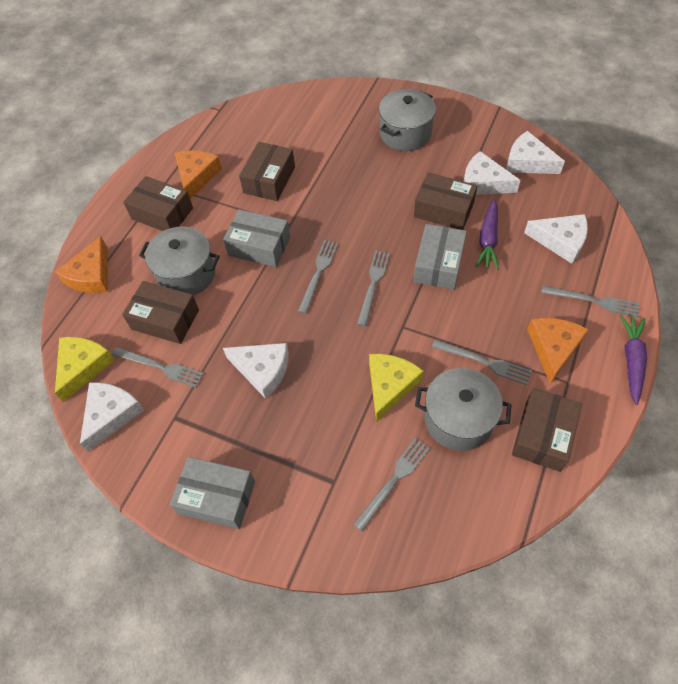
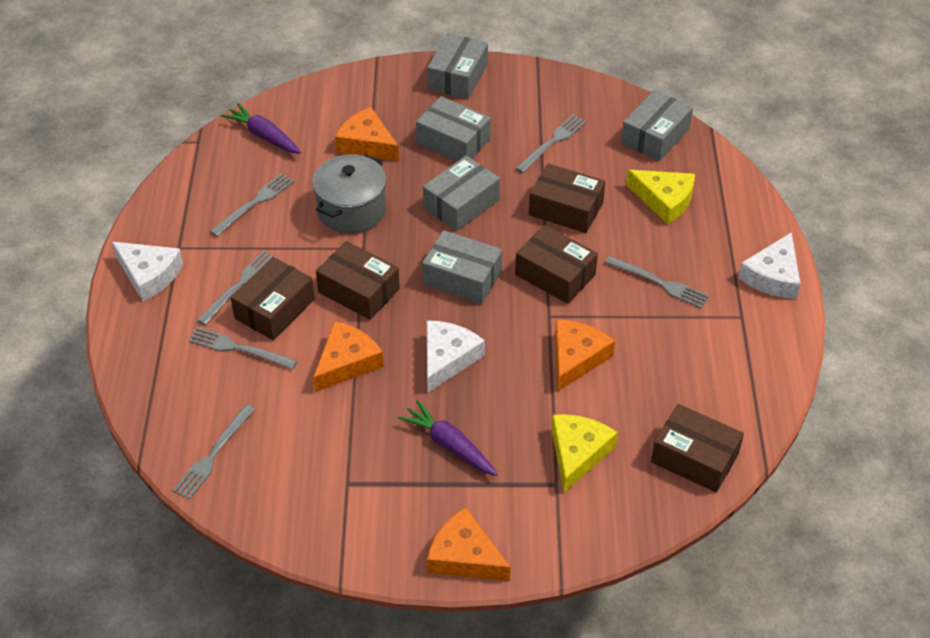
grey box: 3 -> 5
grey pot: 3 -> 1
orange cheese: 3 -> 4
white cheese: 5 -> 3

